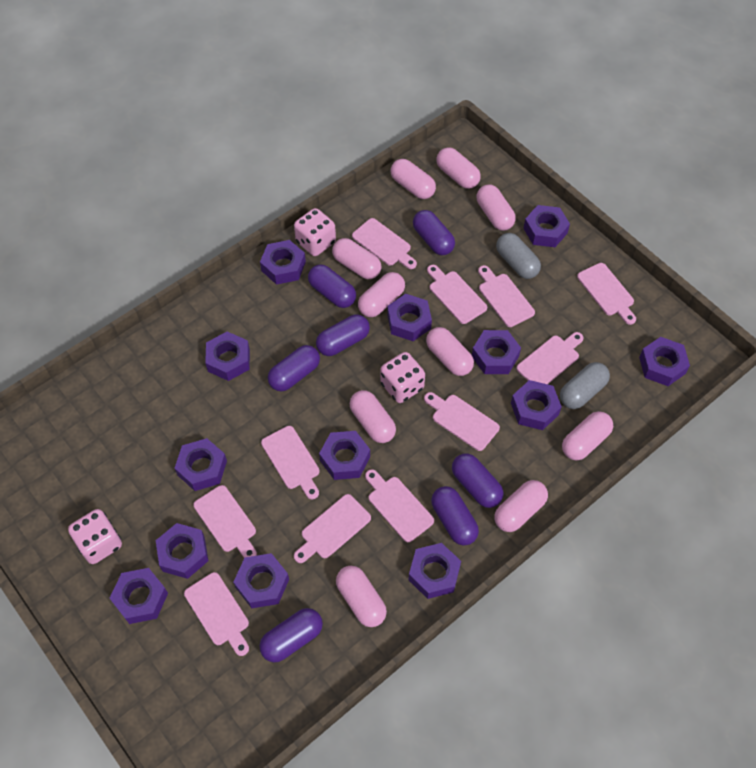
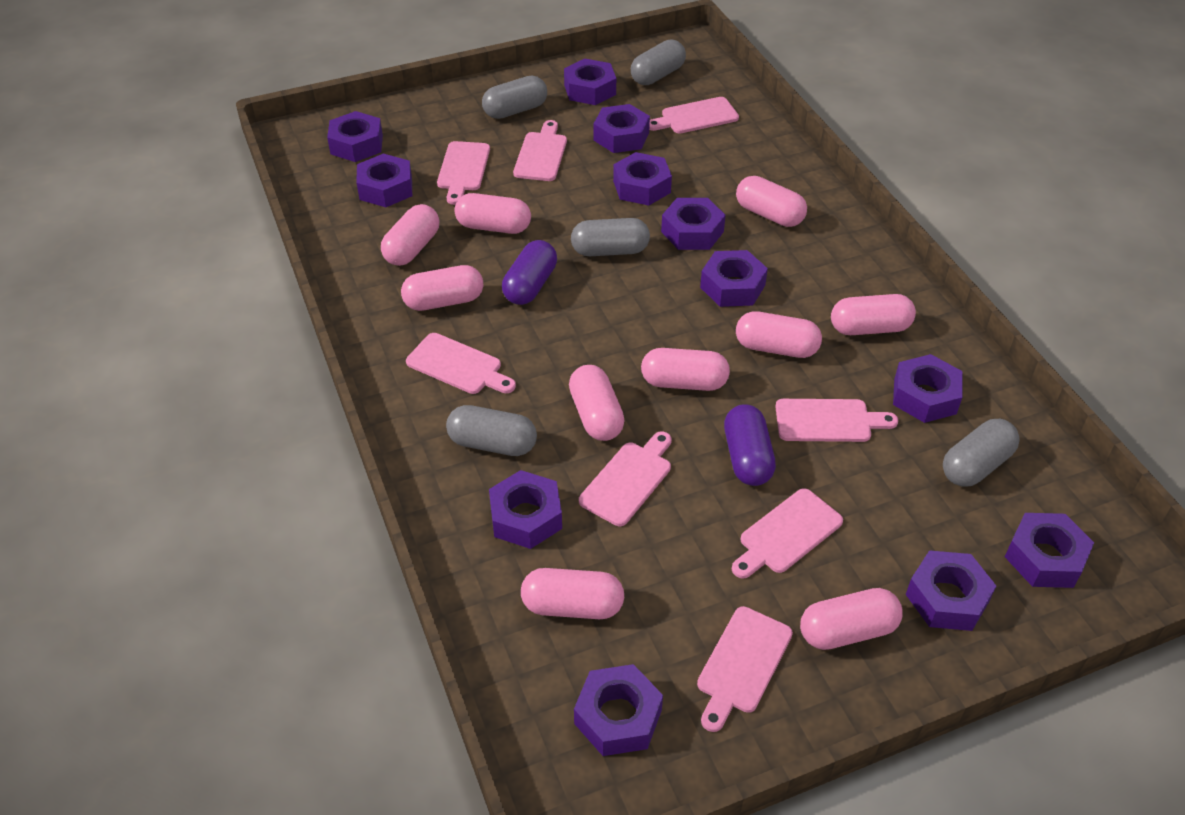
grey capsule: 2 -> 5
pink cutting board: 11 -> 8
pink dice: 3 -> 0
purple capsule: 7 -> 2
purple nut: 13 -> 12

